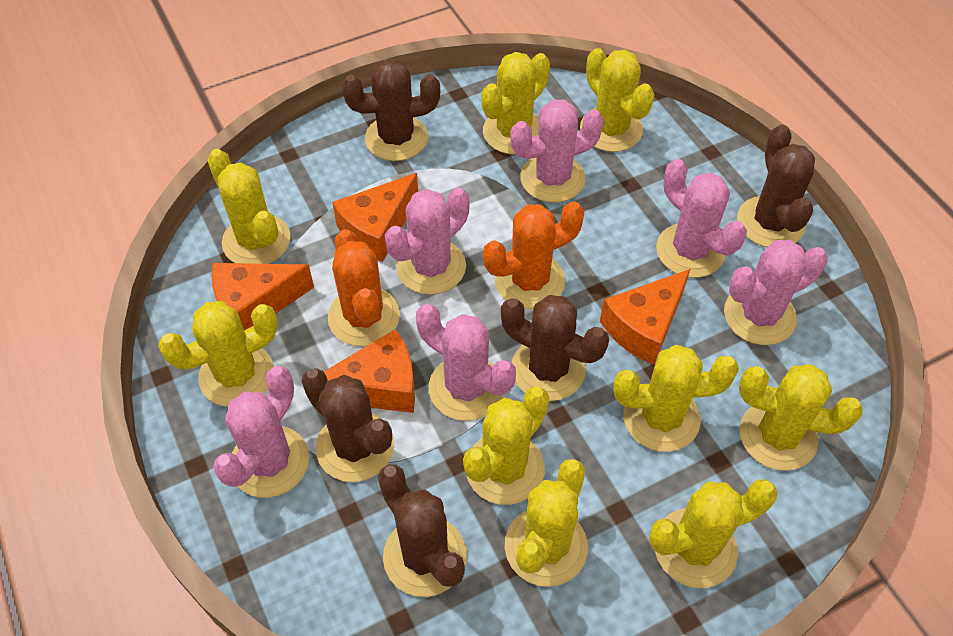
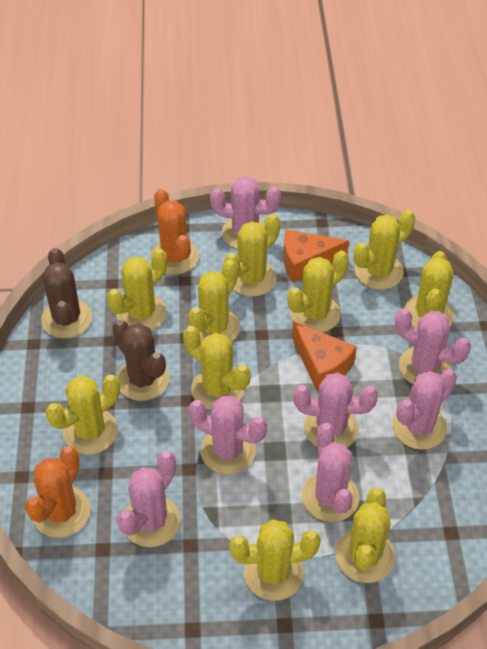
brown cactus: 5 -> 2
orange cheese: 4 -> 2
pink cactus: 6 -> 7
yellow cactus: 9 -> 10

